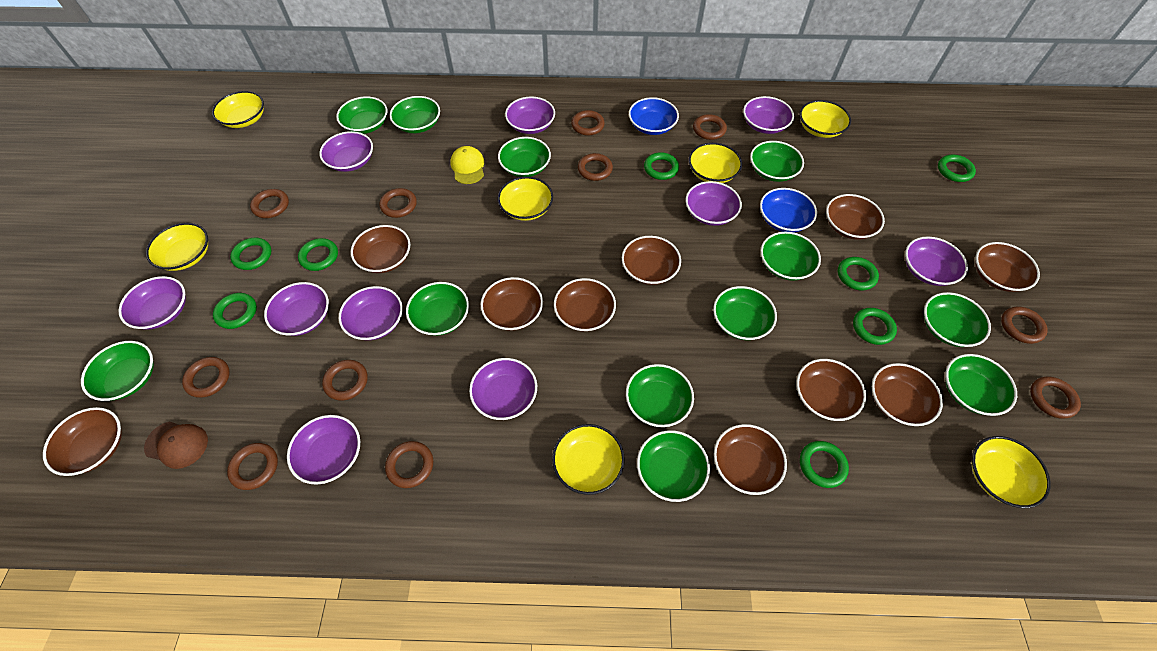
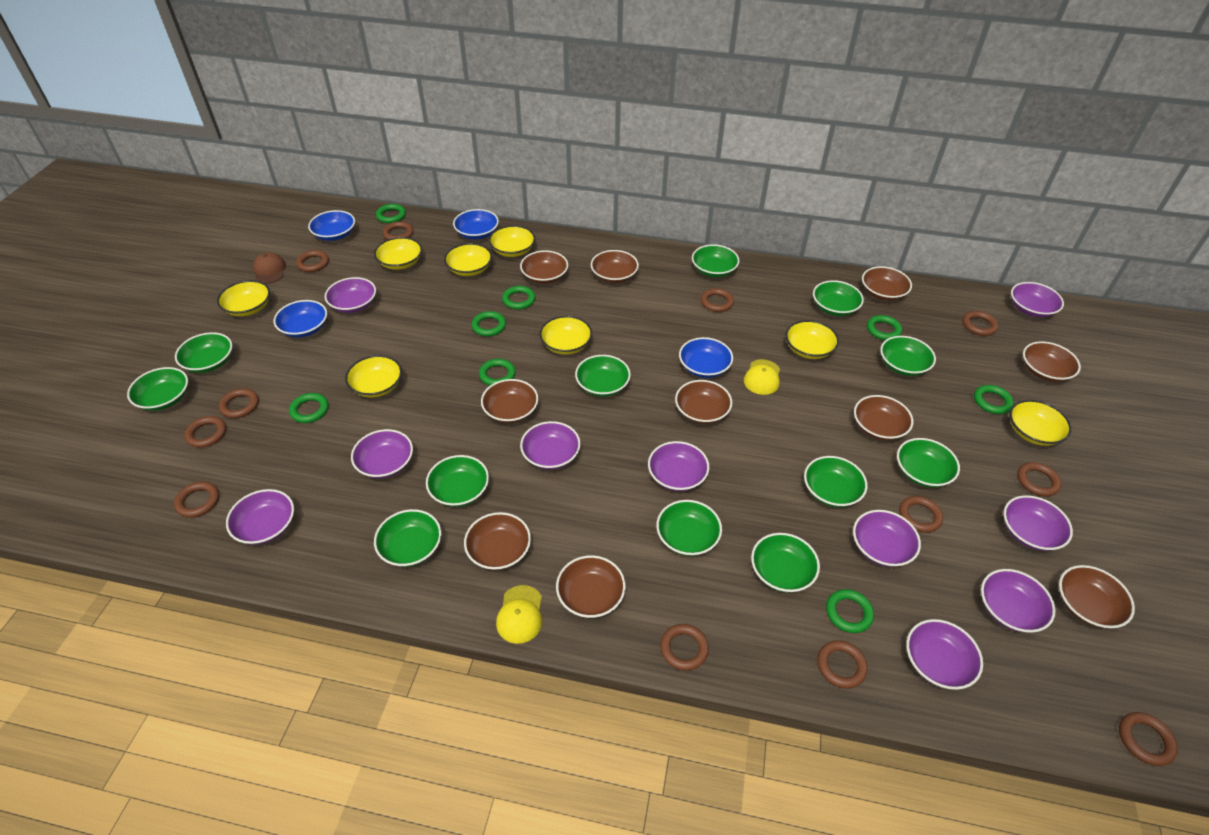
blue bowl: 2 -> 4
brown ring: 11 -> 12
yellow bowl: 7 -> 8
yellow cap: 1 -> 2

